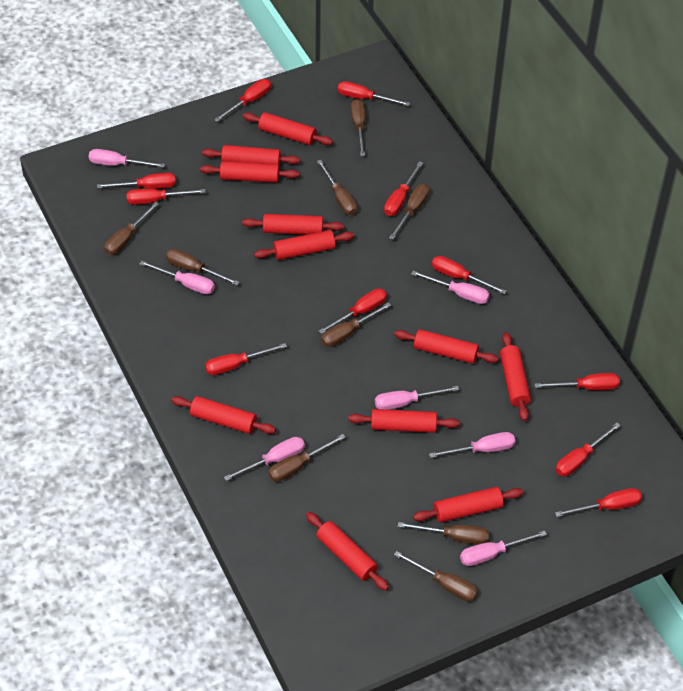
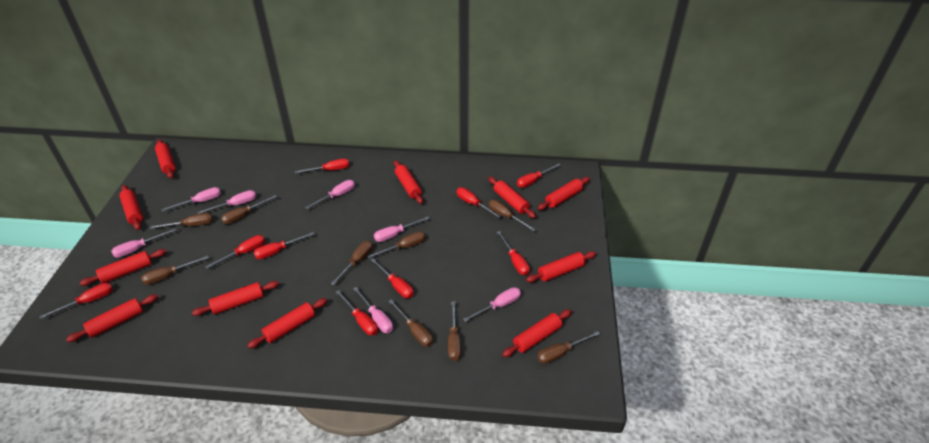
red screwdriver: 11 -> 9

